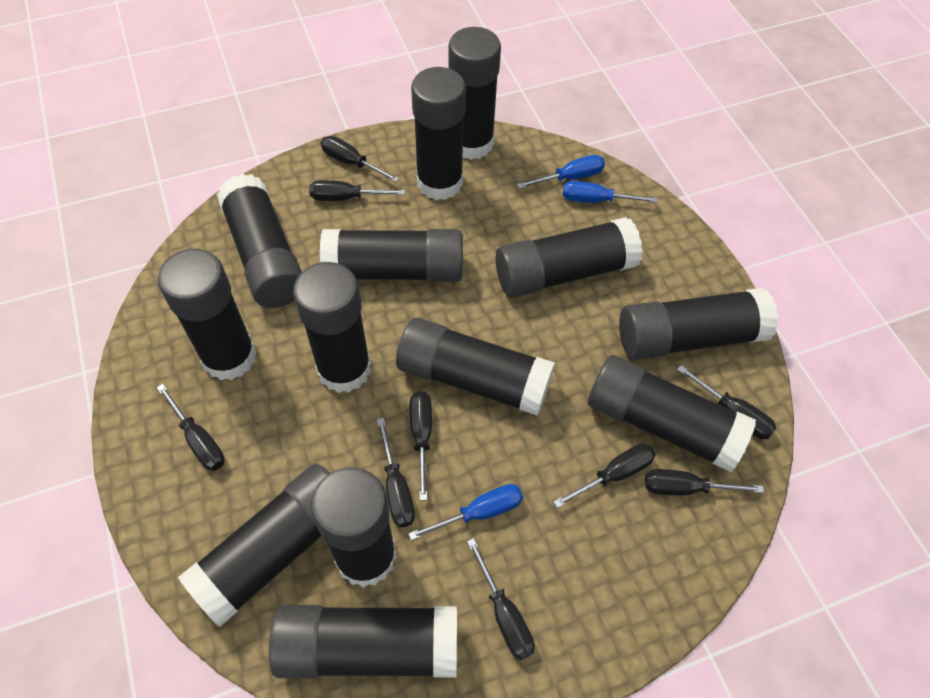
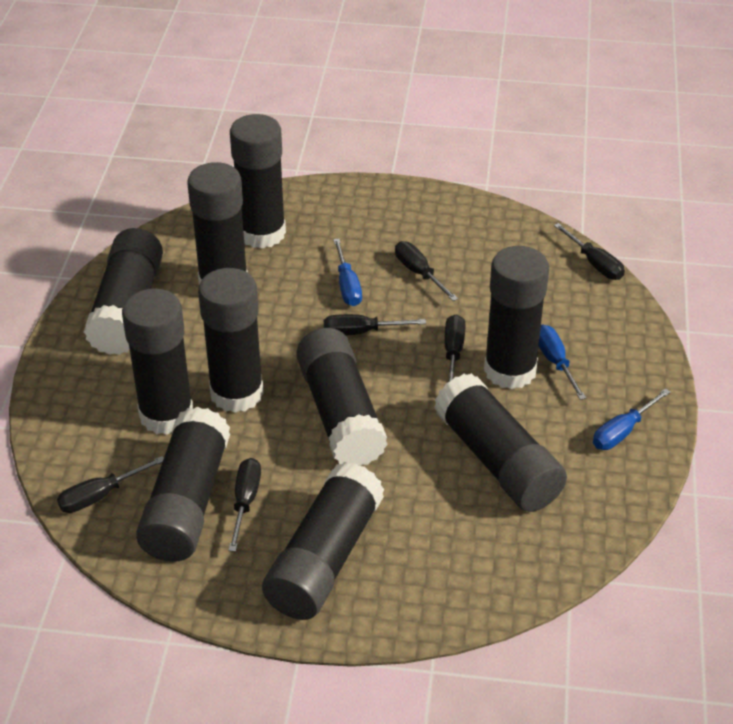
black glue stick: 13 -> 10
black screwdriver: 9 -> 6

